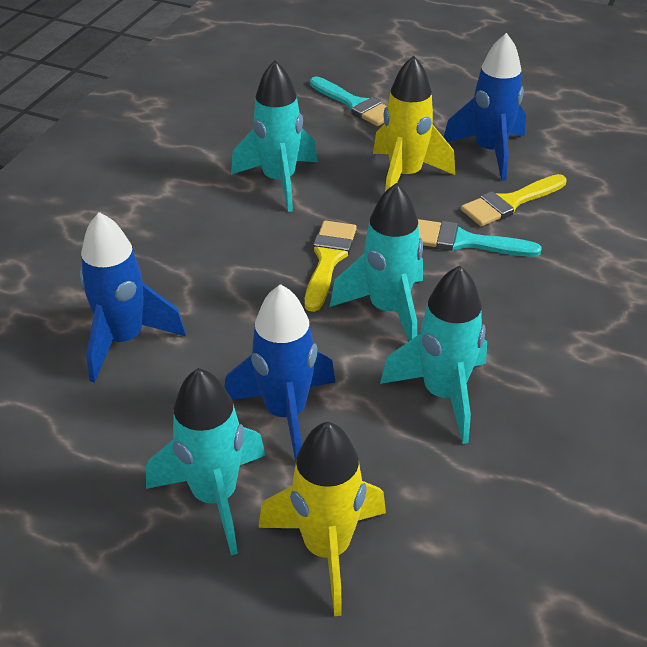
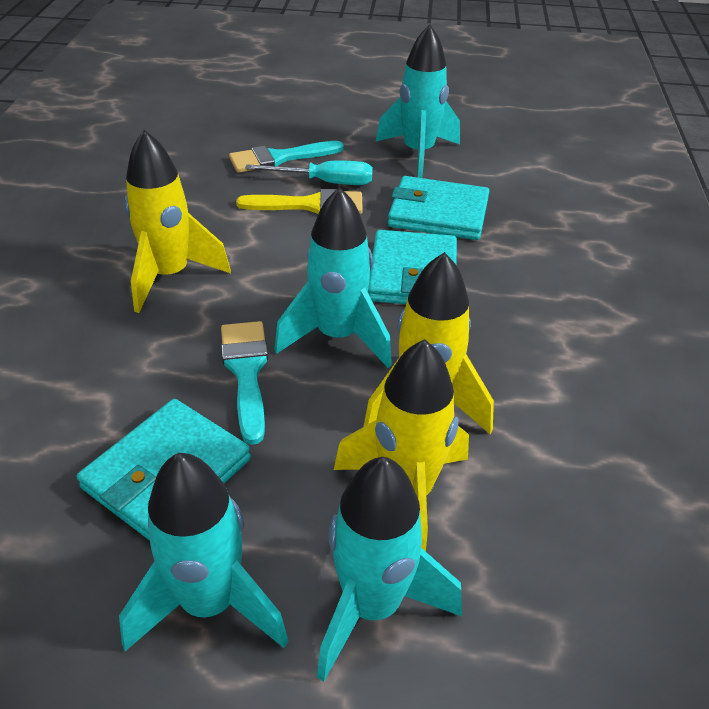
blue rocket: 3 -> 0
turquoise screwdriver: 0 -> 1
turquoise wallet: 0 -> 3
yellow brush: 2 -> 1
yellow rocket: 2 -> 3

